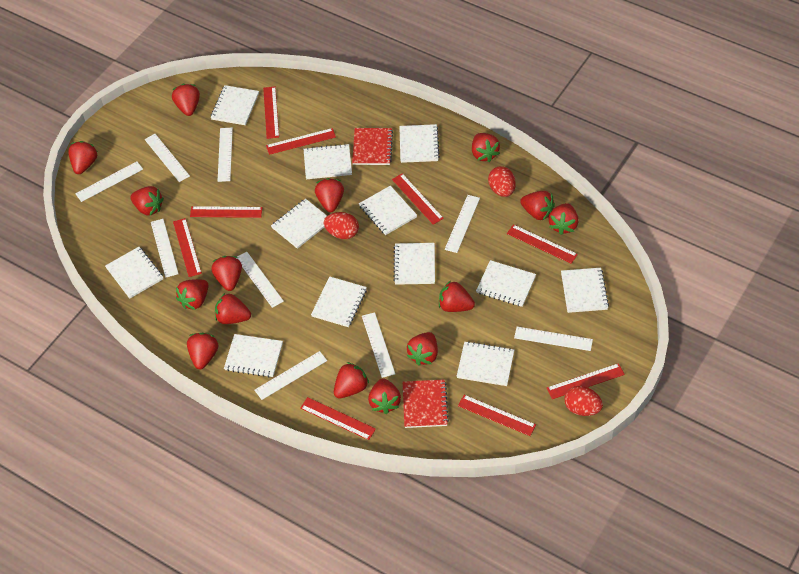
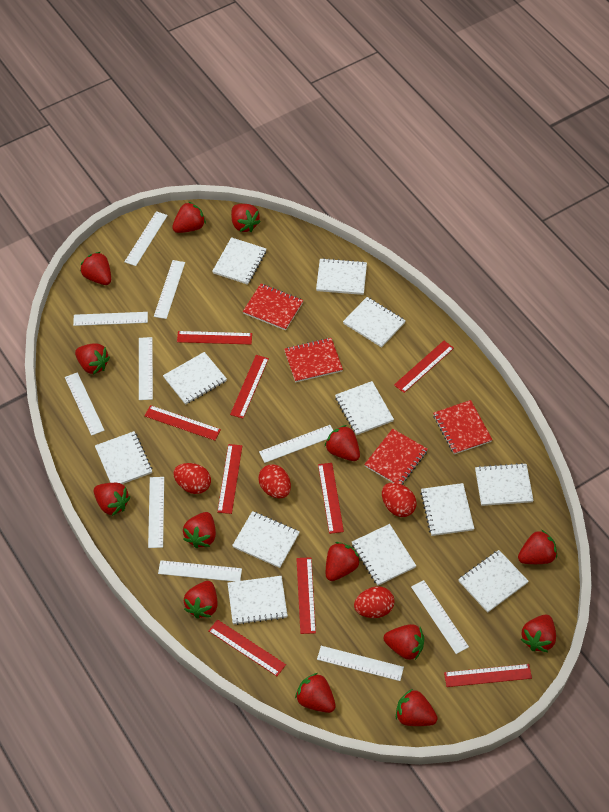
red egg: 3 -> 4
red notebook: 2 -> 4
red strawberry: 15 -> 14
white ruler: 9 -> 10

